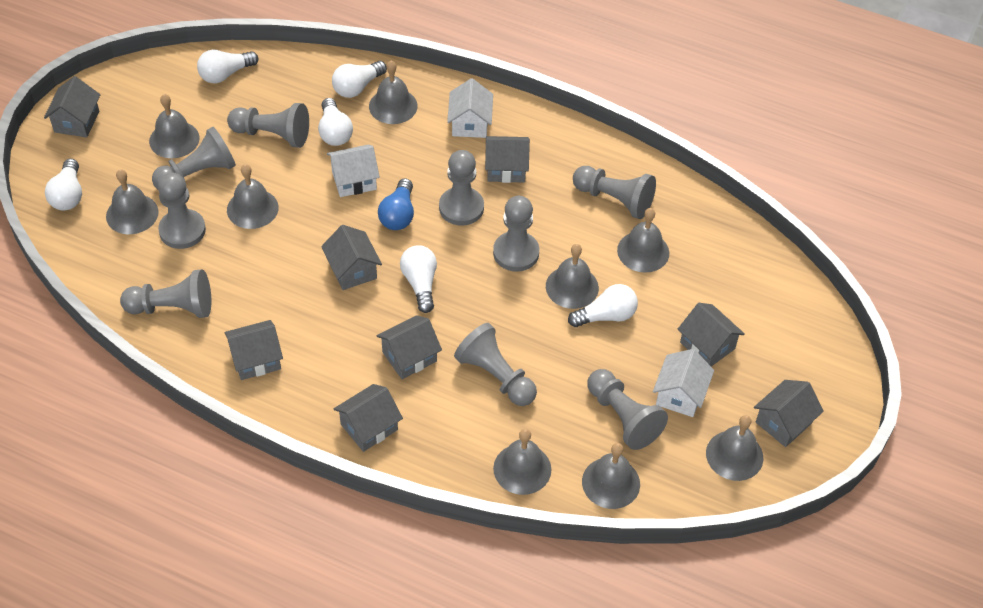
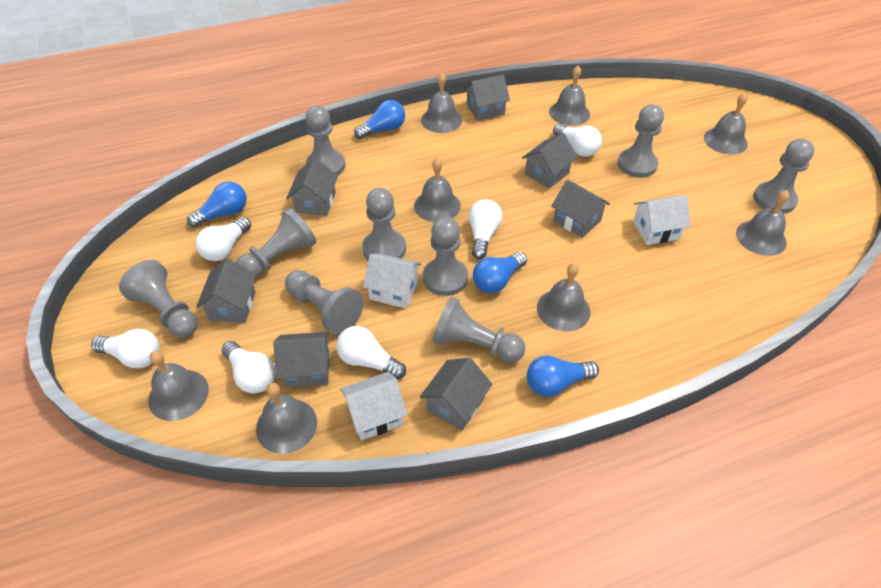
blue light bulb: 1 -> 4
grey bell: 9 -> 8
grey house: 8 -> 7

